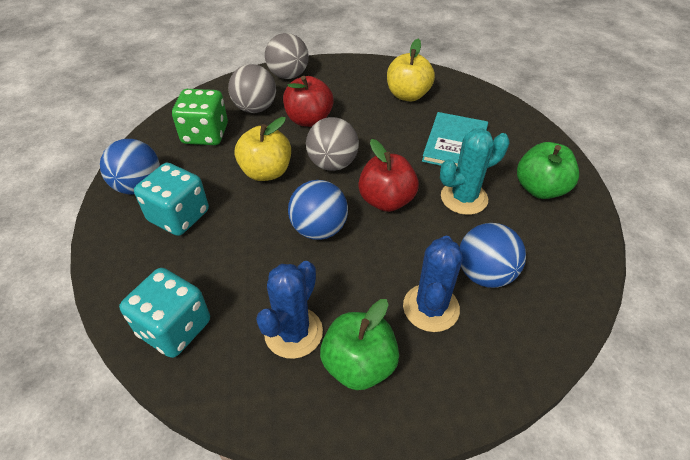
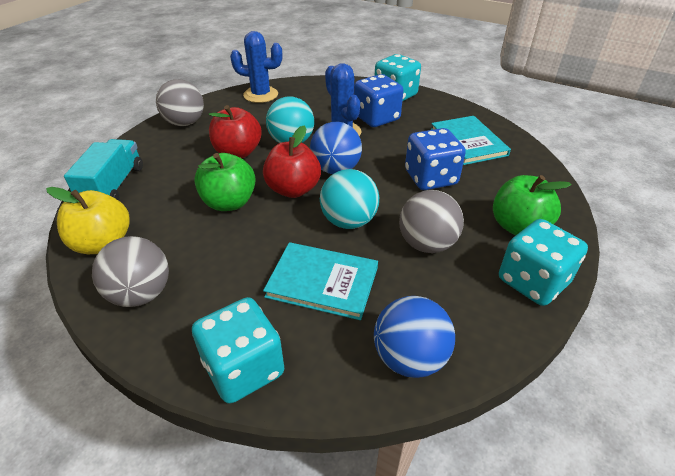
blue ball: 3 -> 2
blue dice: 0 -> 2
green dice: 1 -> 0
turquoise ball: 0 -> 2
turquoise book: 1 -> 2
turquoise cactus: 1 -> 0
turquoise dice: 2 -> 3
turquoise truck: 0 -> 1
yellow apple: 2 -> 1

